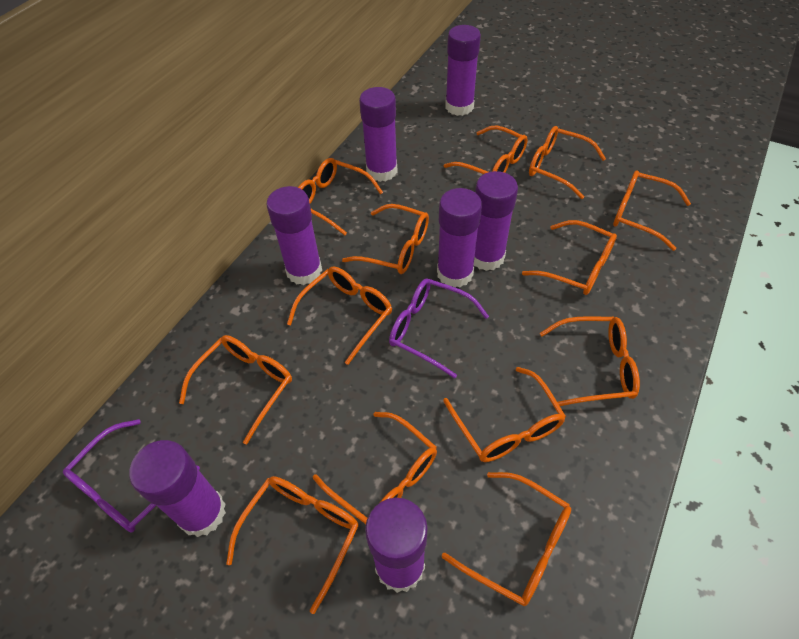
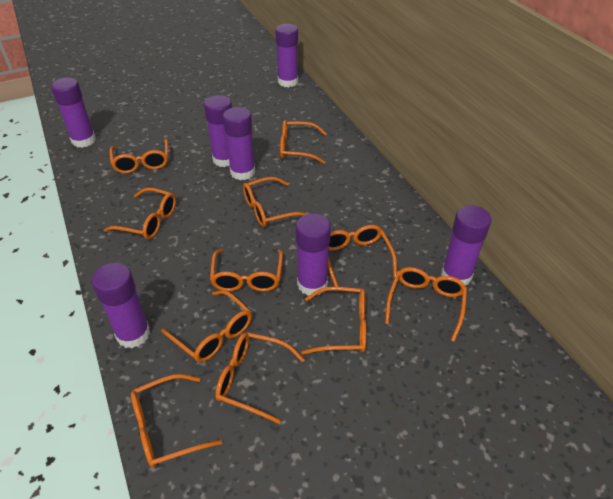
orange glasses: 13 -> 11
purple glasses: 2 -> 0

